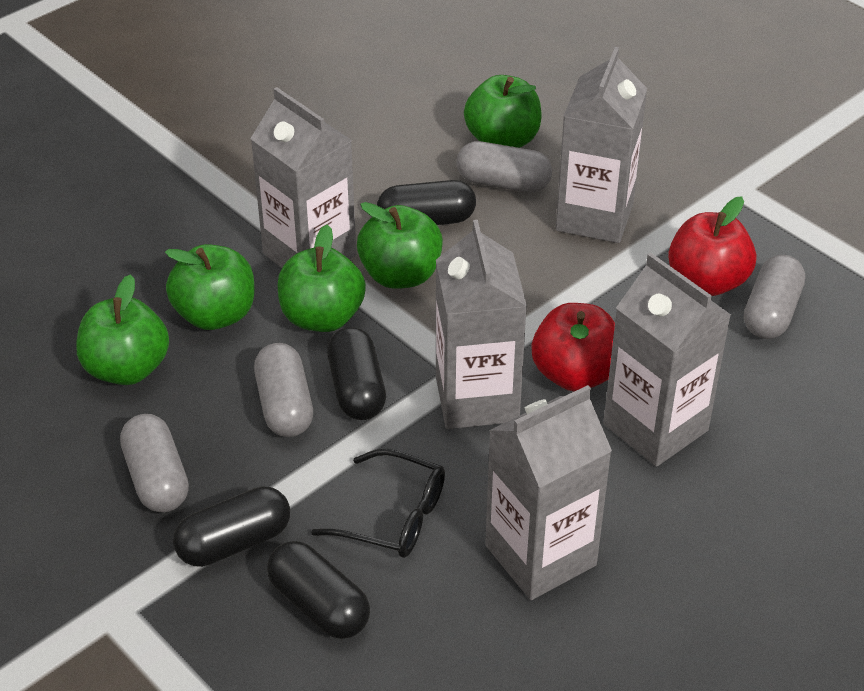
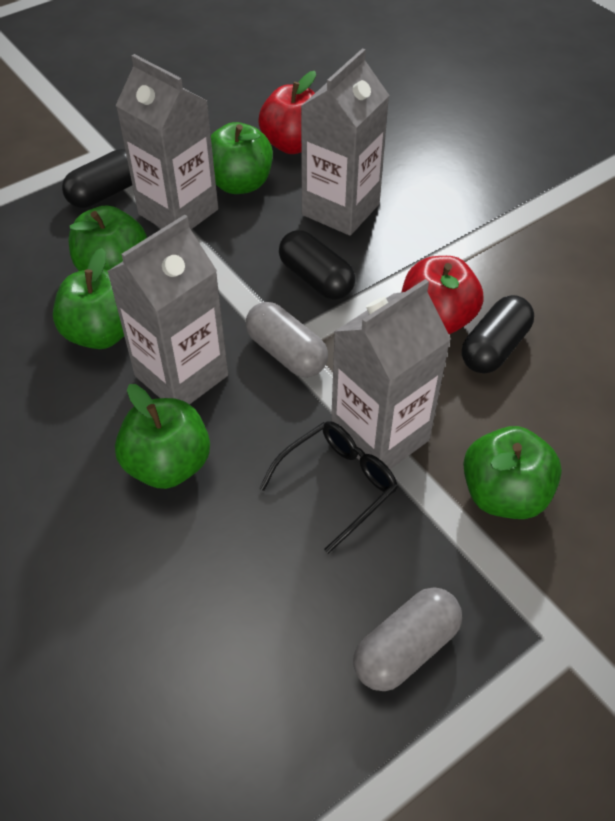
black capsule: 4 -> 3
grey capsule: 4 -> 2
grey carton: 5 -> 4

